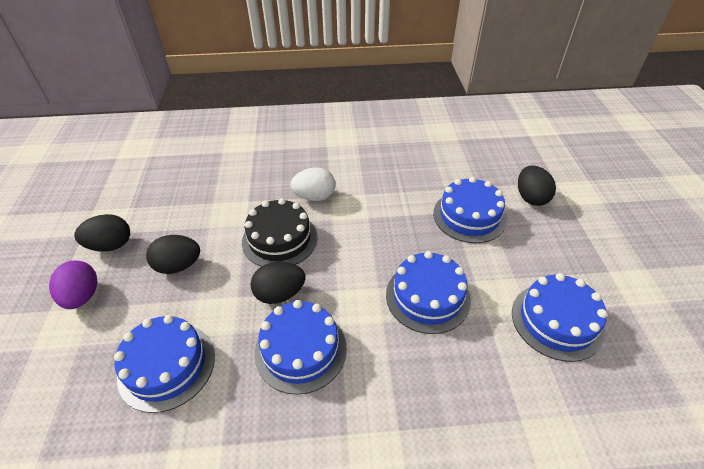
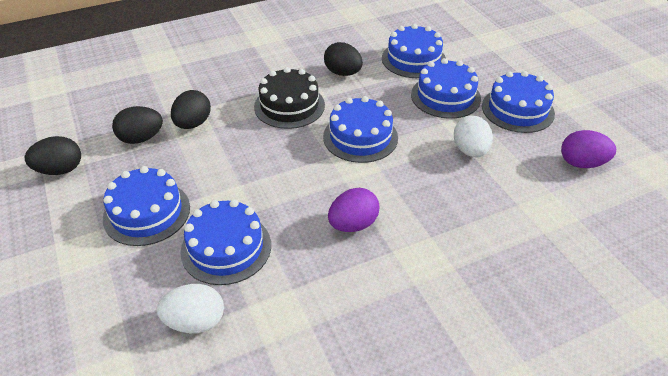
blue cake: 5 -> 6
purple egg: 1 -> 2
white egg: 1 -> 2

